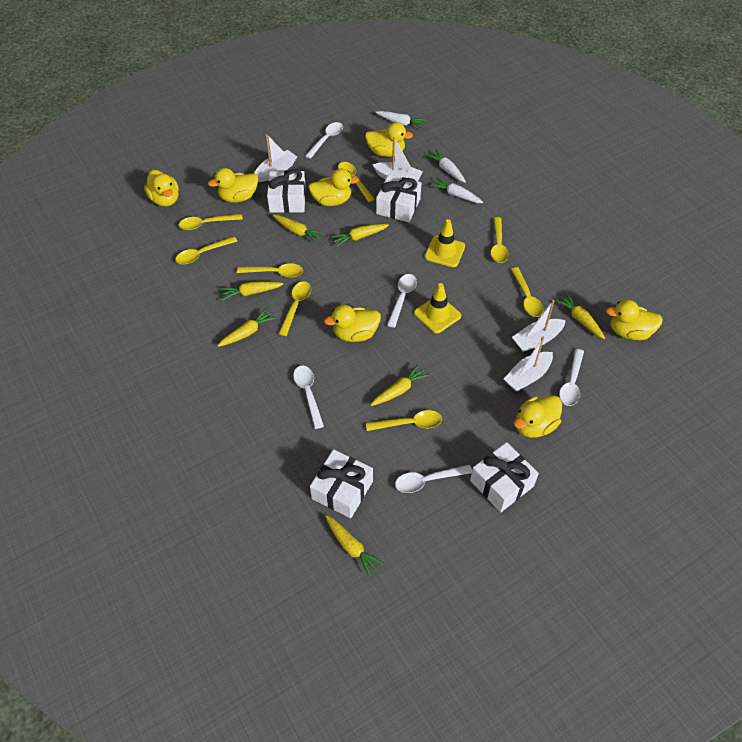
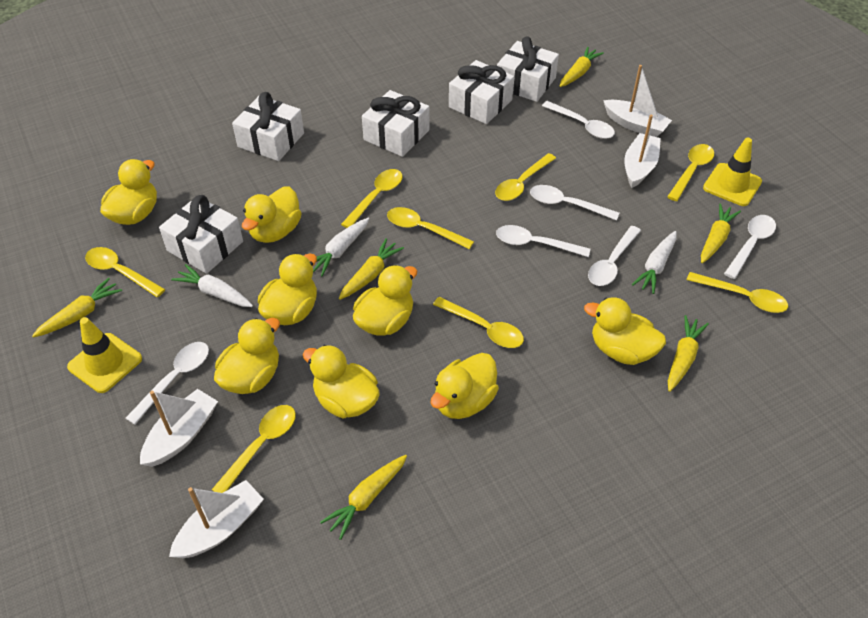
white gift: 4 -> 5
white spoon: 5 -> 6
yellow carrot: 7 -> 6
yellow duck: 7 -> 8

